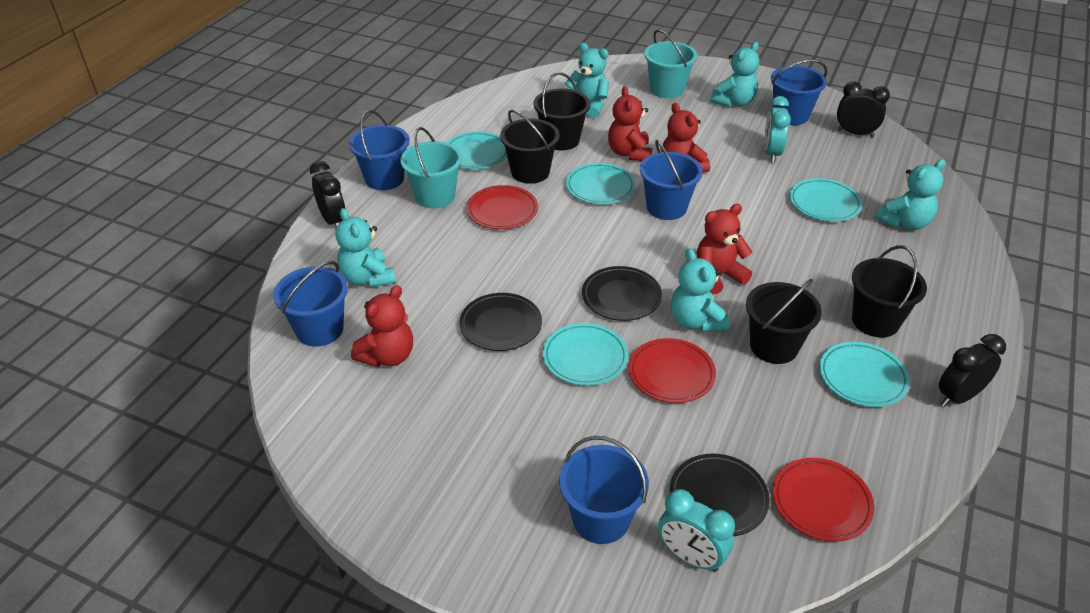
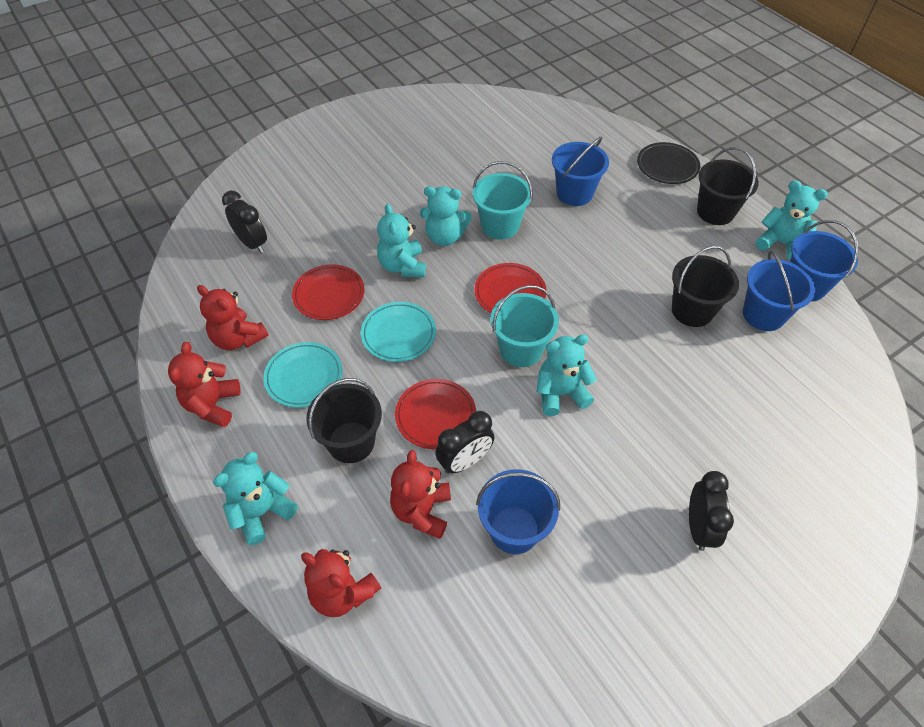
black bucket: 4 -> 3
black plate: 3 -> 1
blue bucket: 5 -> 4
turquoise clock: 2 -> 0
turquoise plate: 5 -> 2

